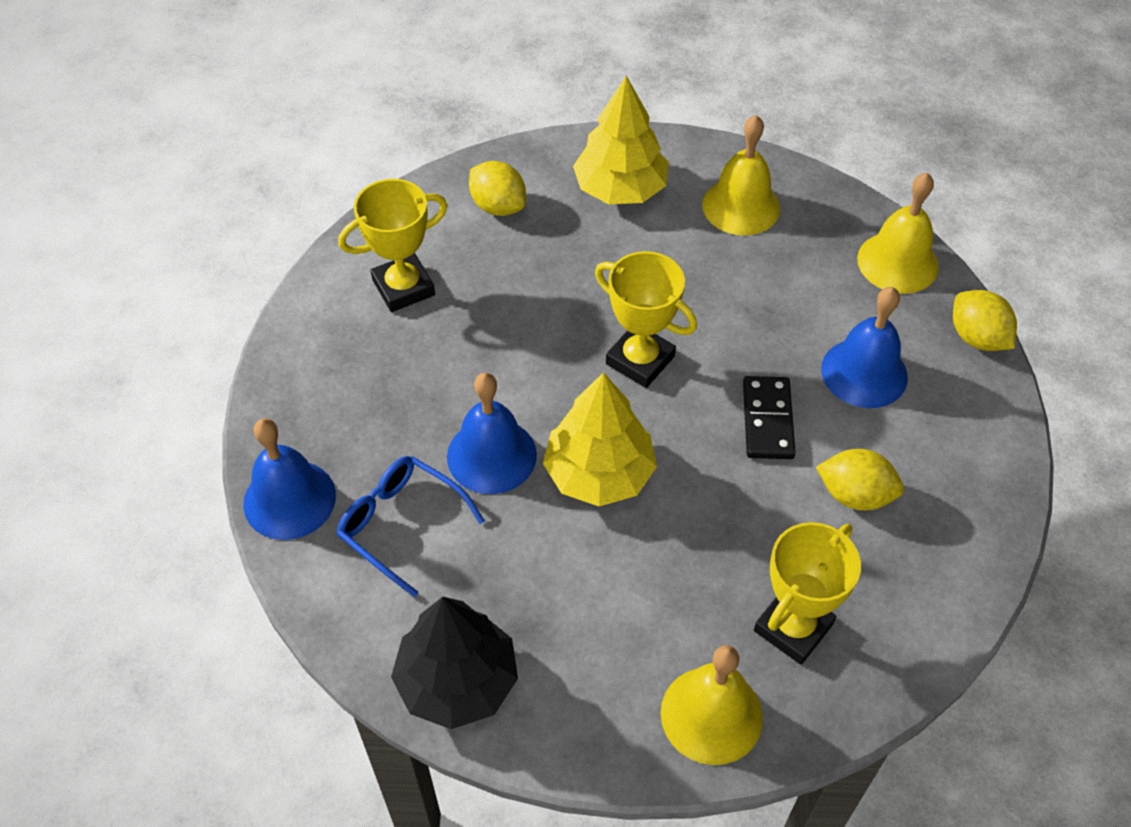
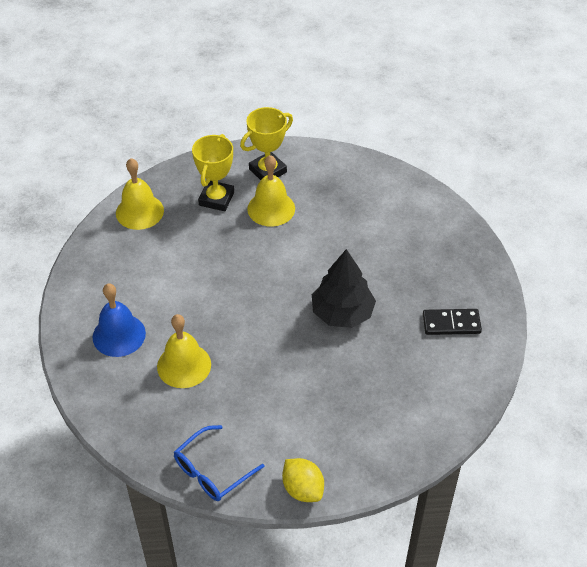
blue bell: 3 -> 1
yellow lemon: 3 -> 1
yellow tree: 2 -> 0
yellow trophy: 3 -> 2

